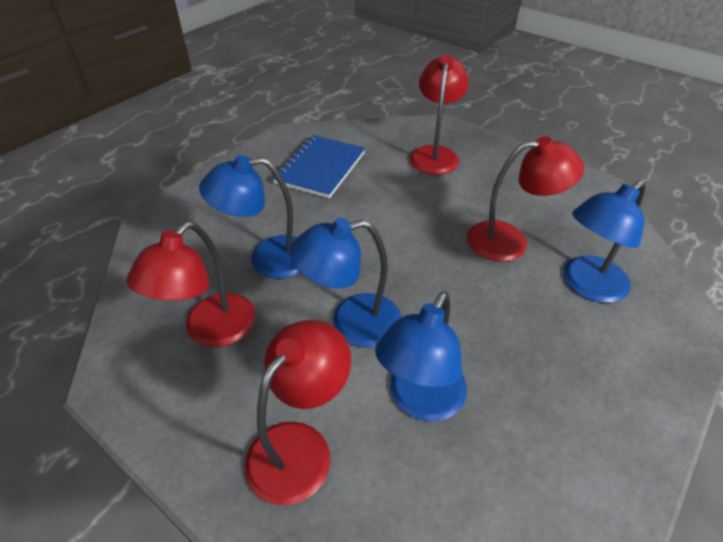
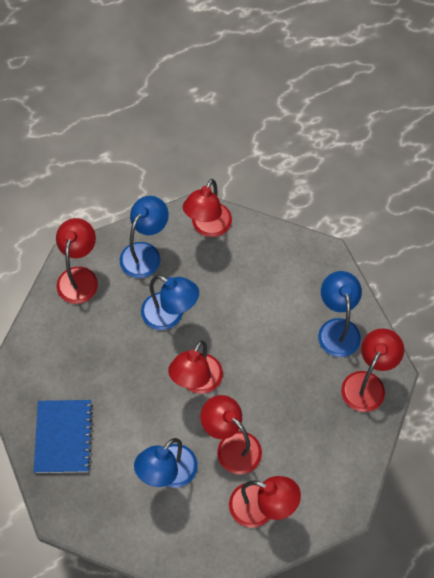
red lamp: 4 -> 6

